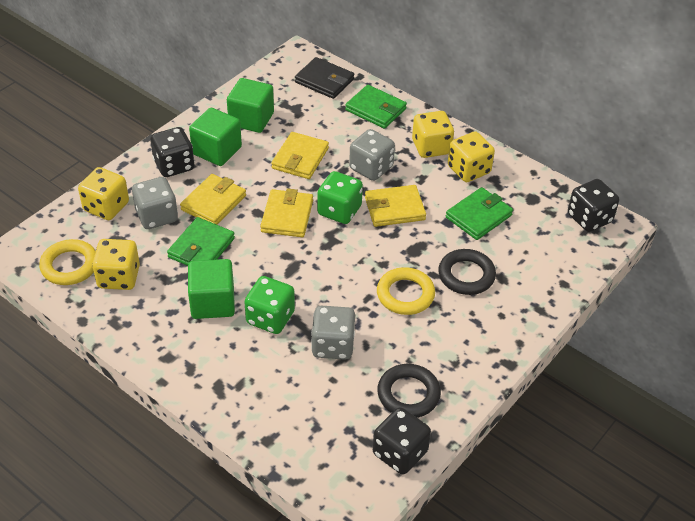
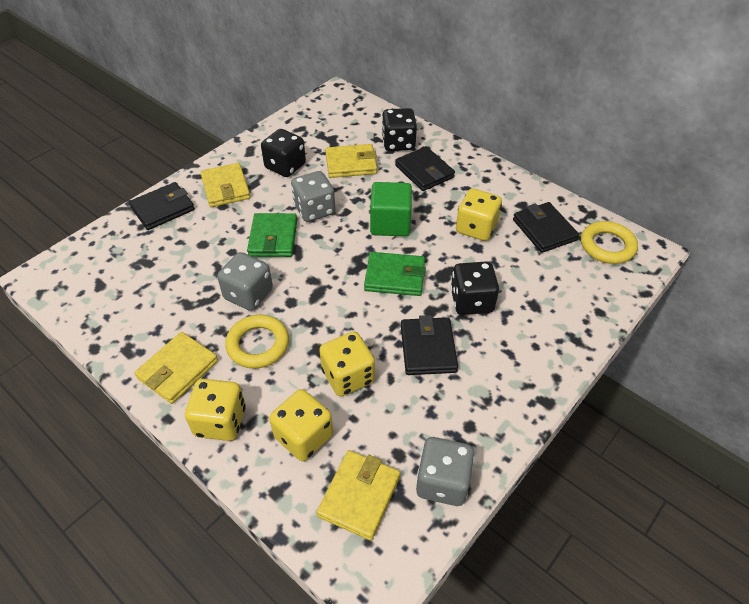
black ring: 2 -> 0
black wallet: 1 -> 4
green cube: 3 -> 1
green dice: 2 -> 0
green wallet: 3 -> 2

